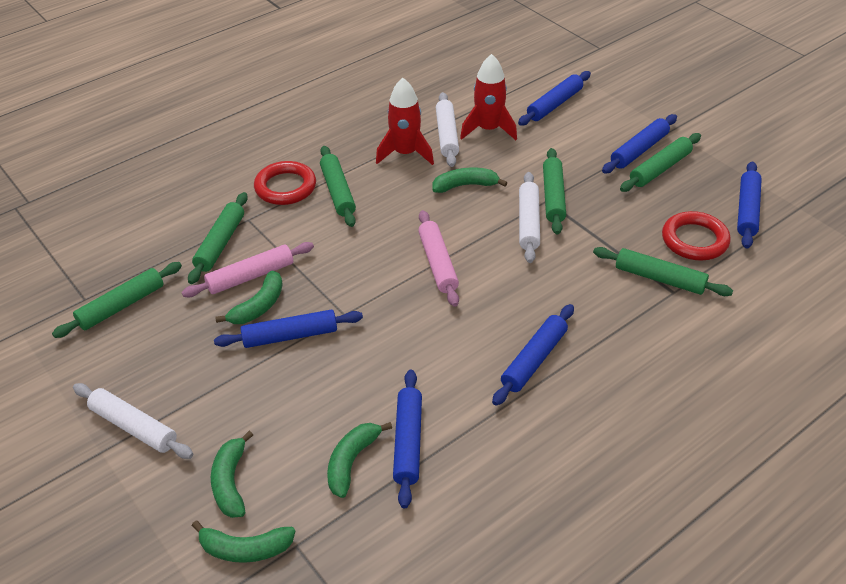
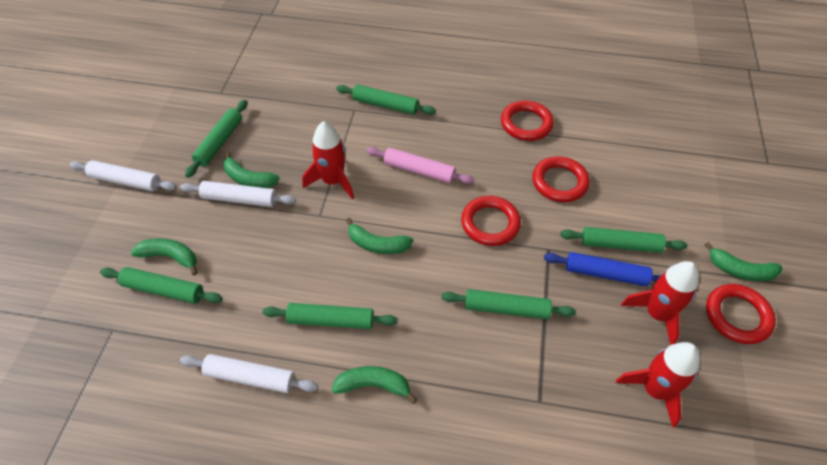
blue rolling pin: 6 -> 1
pink rolling pin: 2 -> 1
red ring: 2 -> 4
red rocket: 2 -> 3

